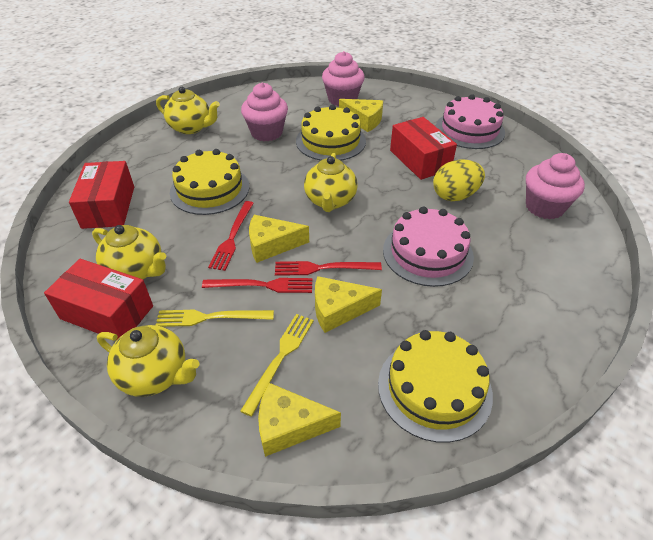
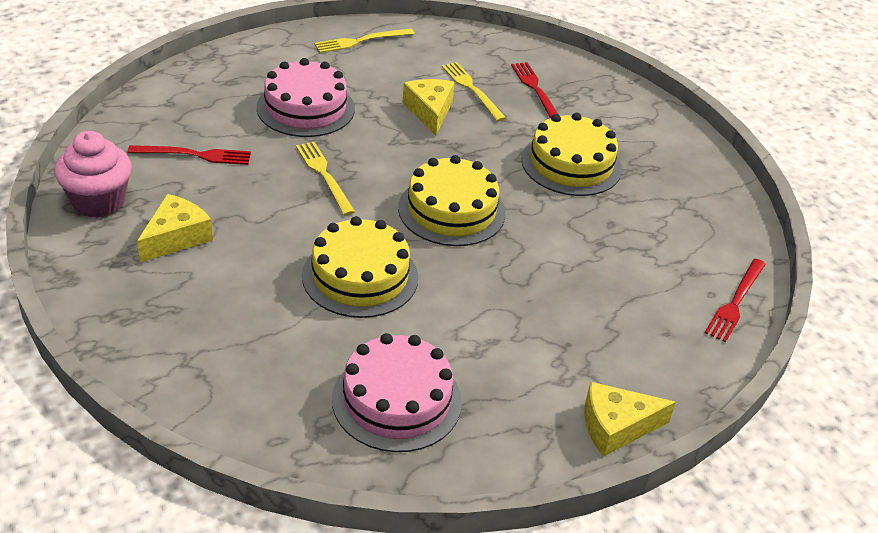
pink cupcake: 3 -> 1
red box: 3 -> 0
yellow cheese: 4 -> 3
yellow egg: 1 -> 0
yellow fork: 2 -> 3
yellow teapot: 4 -> 0

